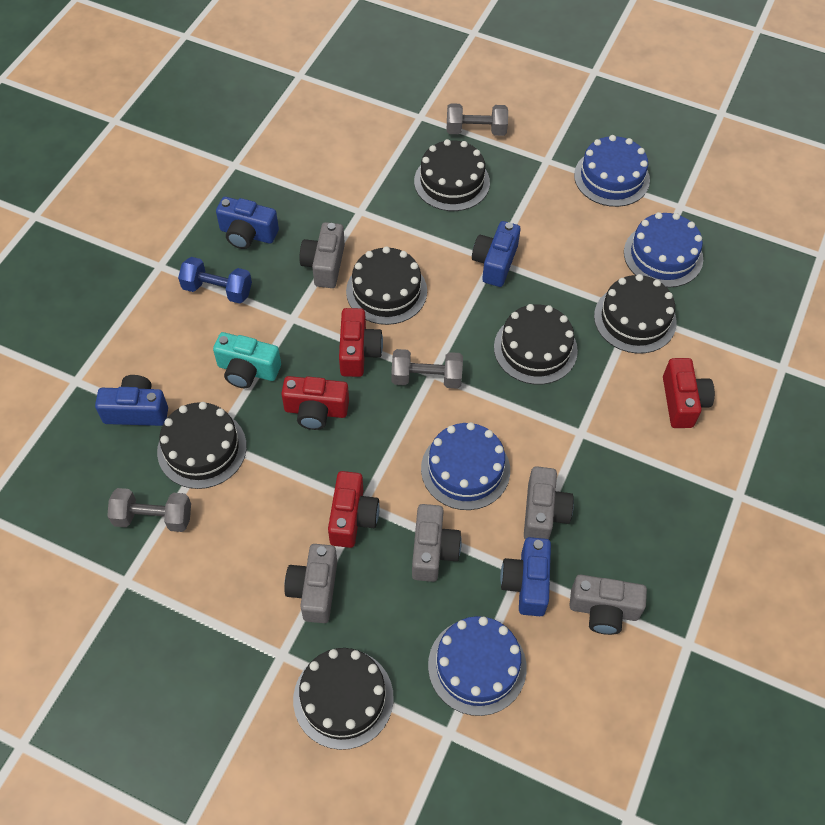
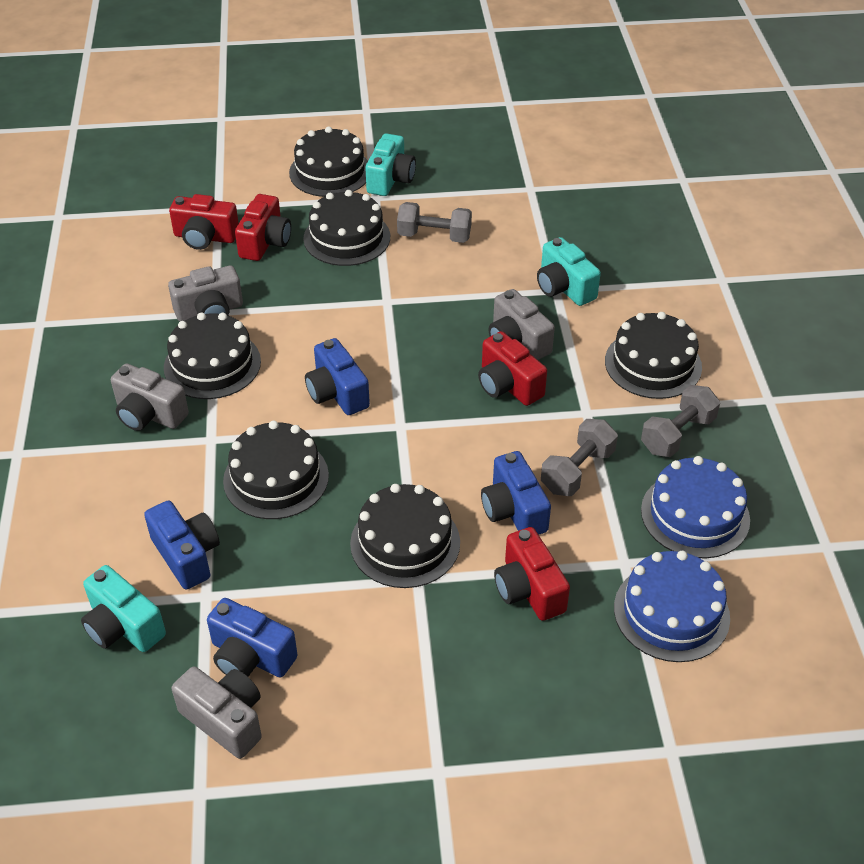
blue cake: 4 -> 2
blue dumbbell: 1 -> 0
grey camera: 5 -> 4
turquoise camera: 1 -> 3

